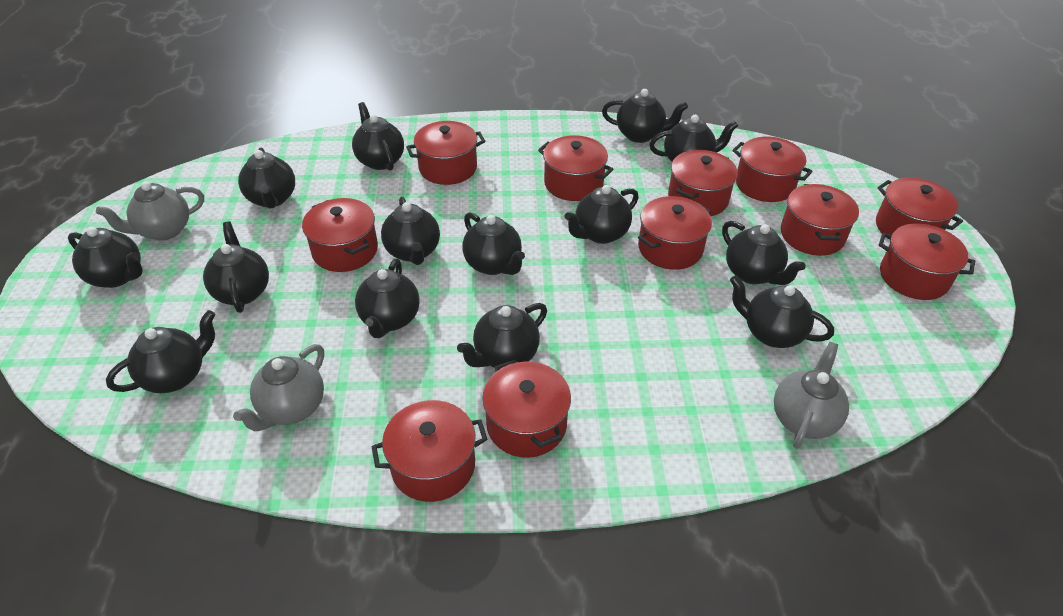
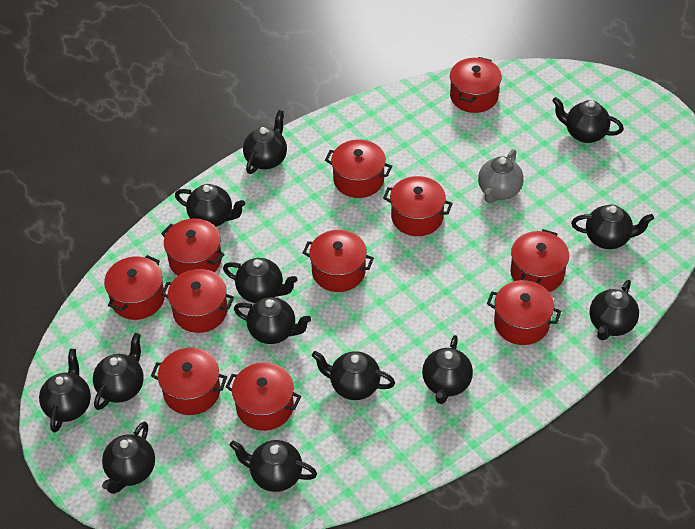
black teapot: 14 -> 13
grey teapot: 3 -> 1

